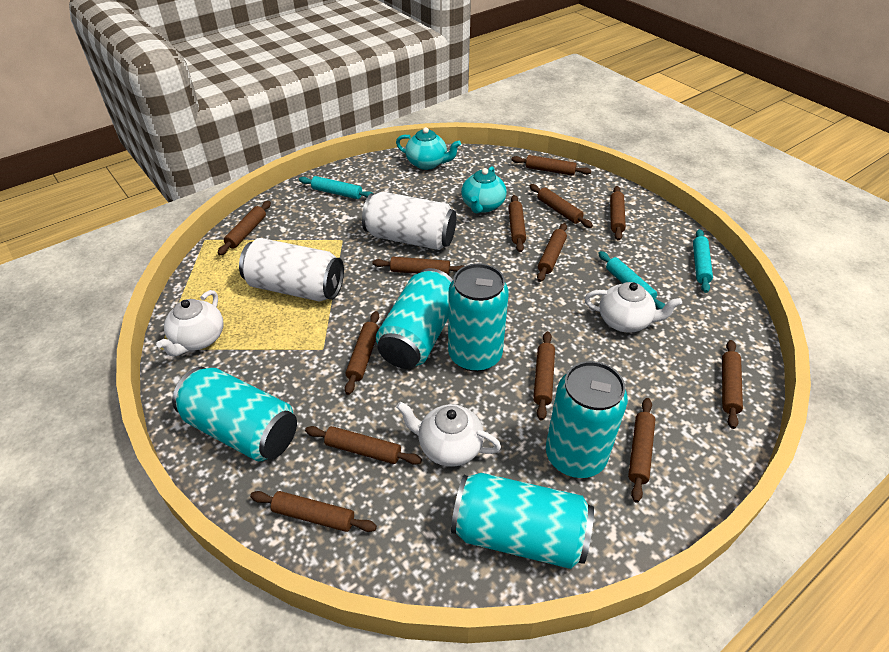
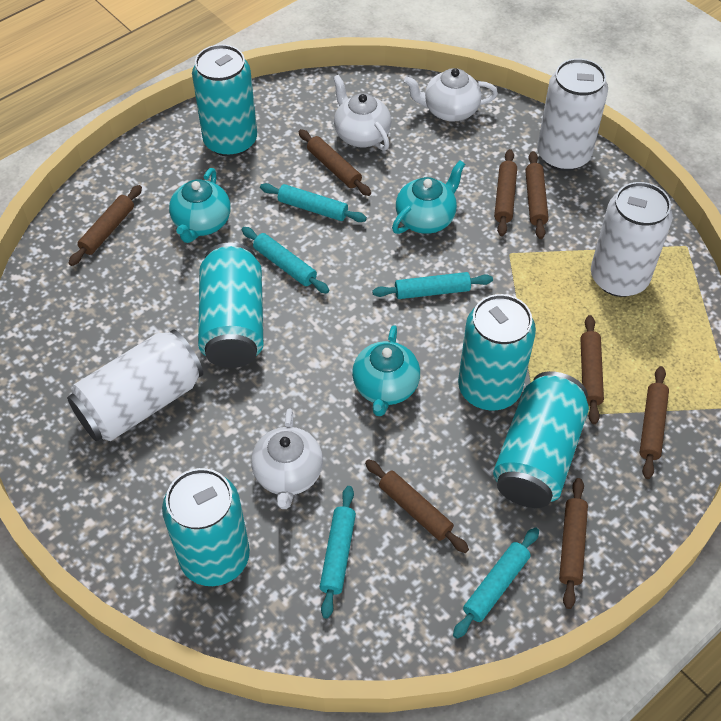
brown rolling pin: 13 -> 8
turquoise rolling pin: 3 -> 5
turquoise teapot: 2 -> 3
white can: 2 -> 3

